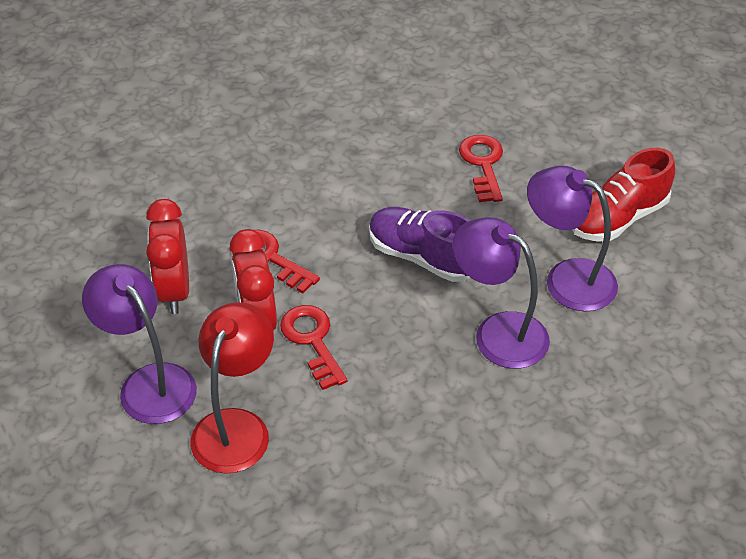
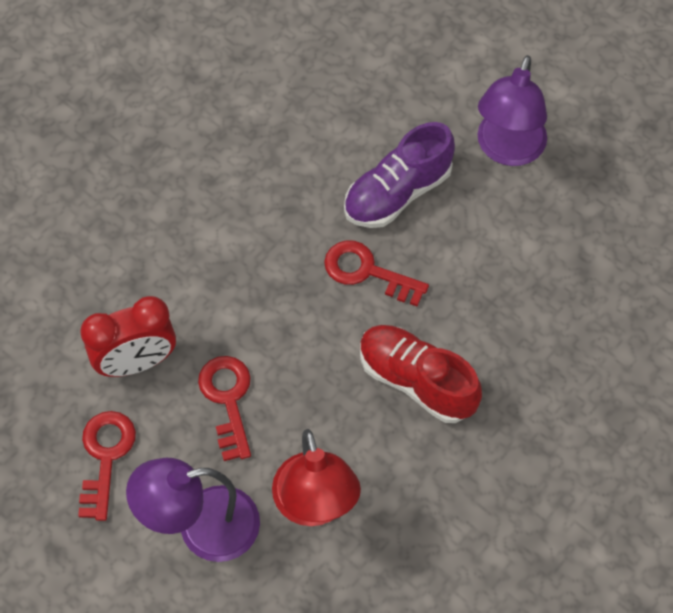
purple lamp: 3 -> 2
red clock: 2 -> 1

